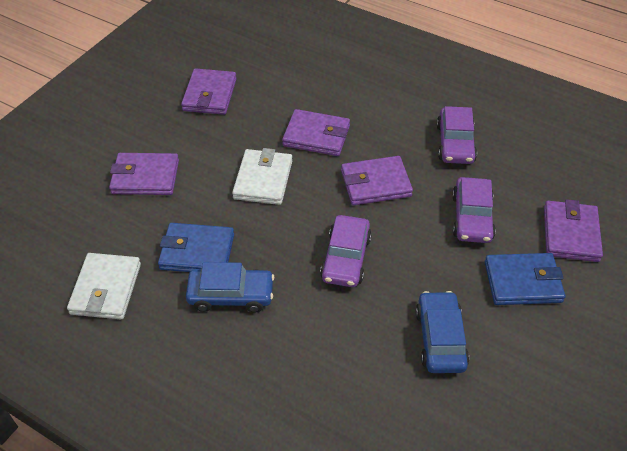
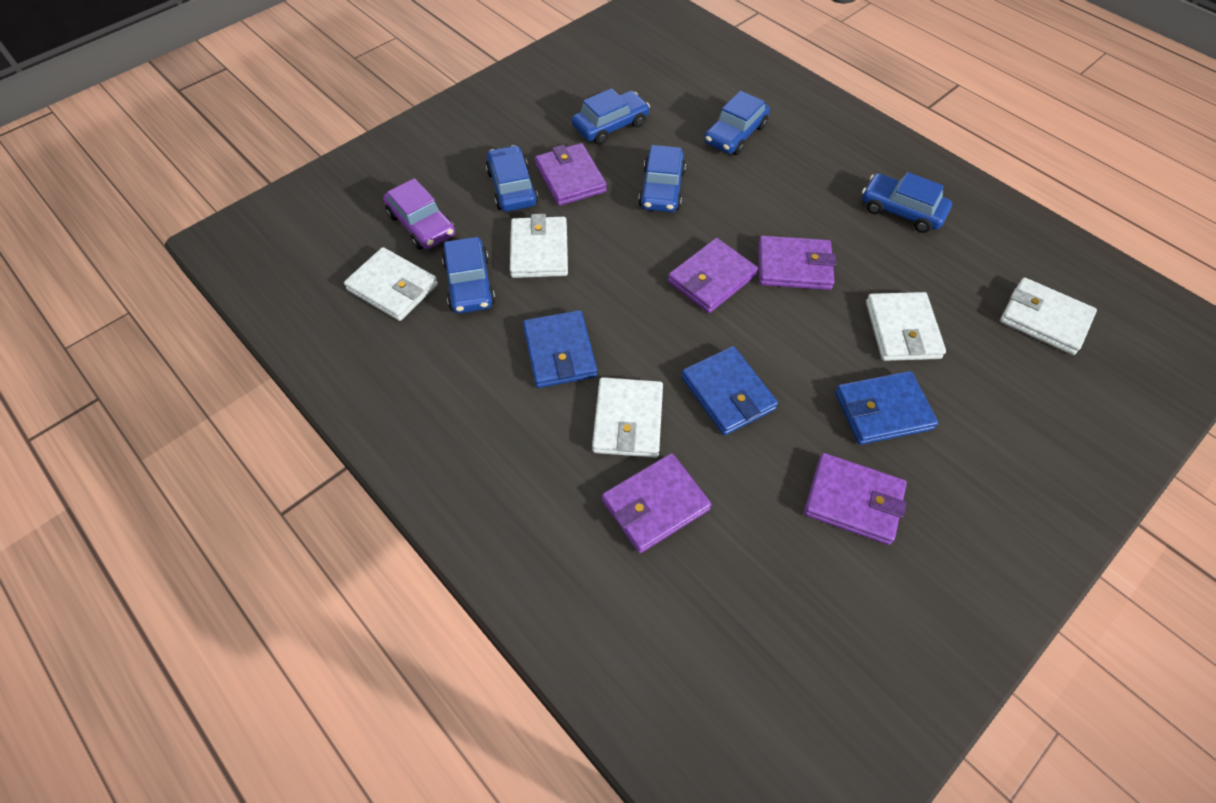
blue car: 2 -> 6
blue wallet: 2 -> 3
purple car: 3 -> 1
white wallet: 2 -> 5

